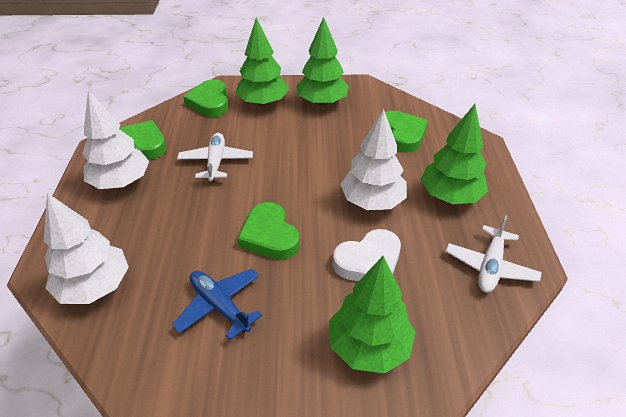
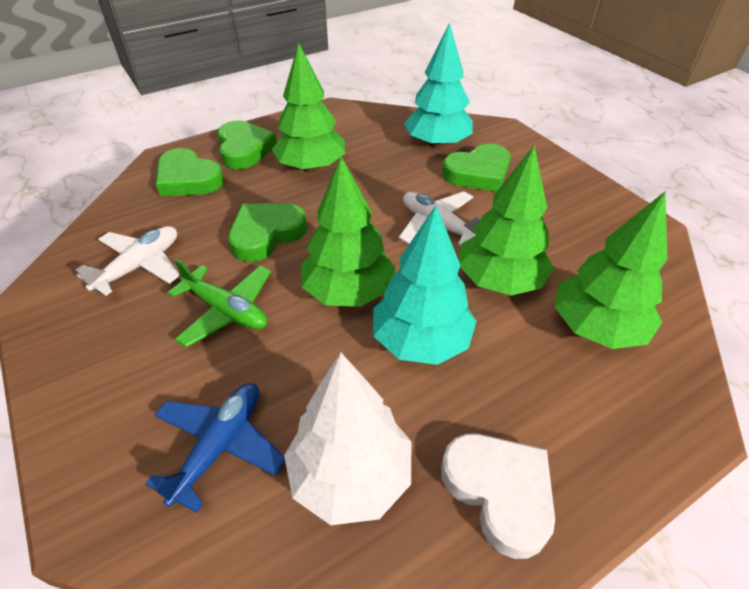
green plane: 0 -> 1
turquoise tree: 0 -> 2
white tree: 3 -> 1

